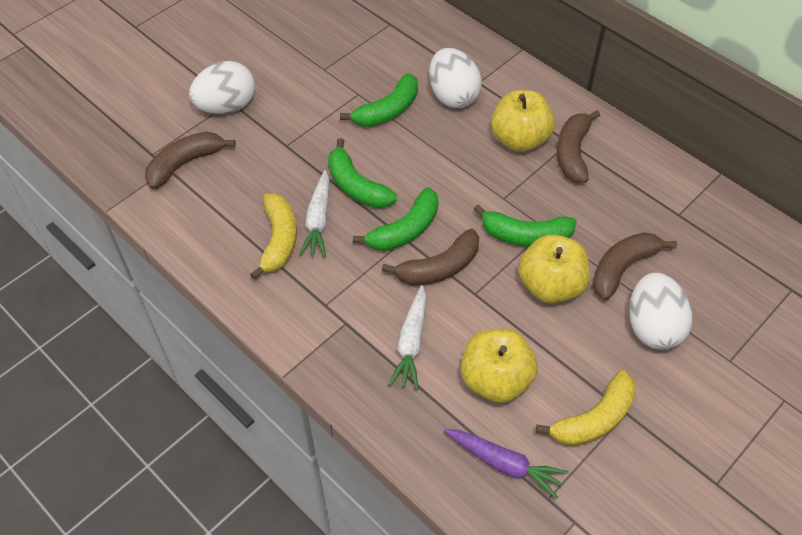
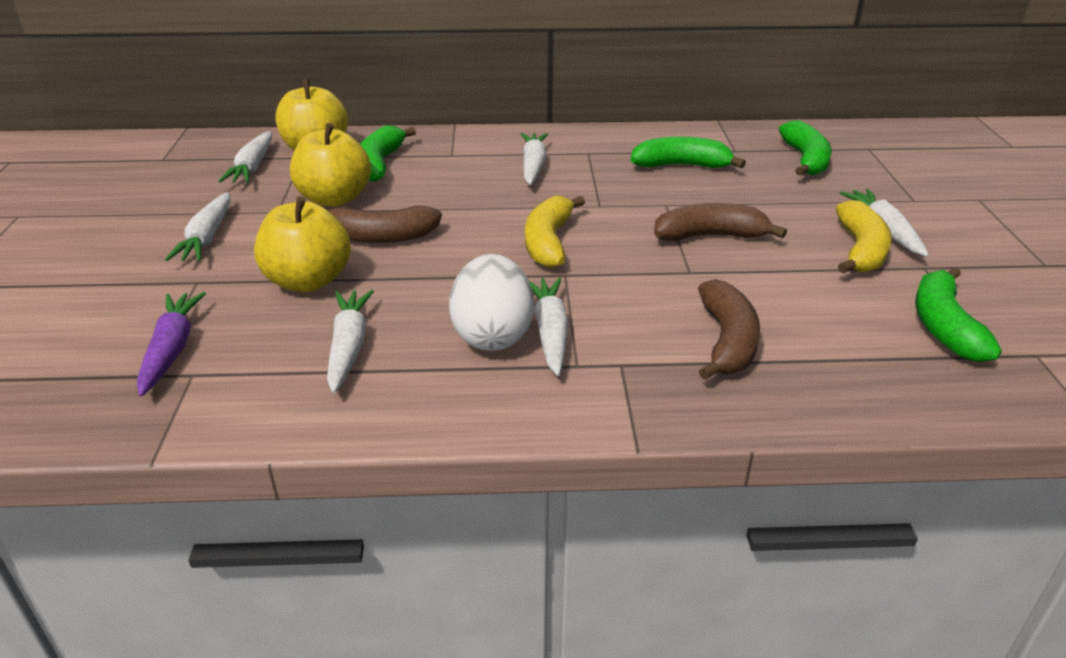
brown banana: 4 -> 3
white carrot: 2 -> 6
white egg: 3 -> 1

